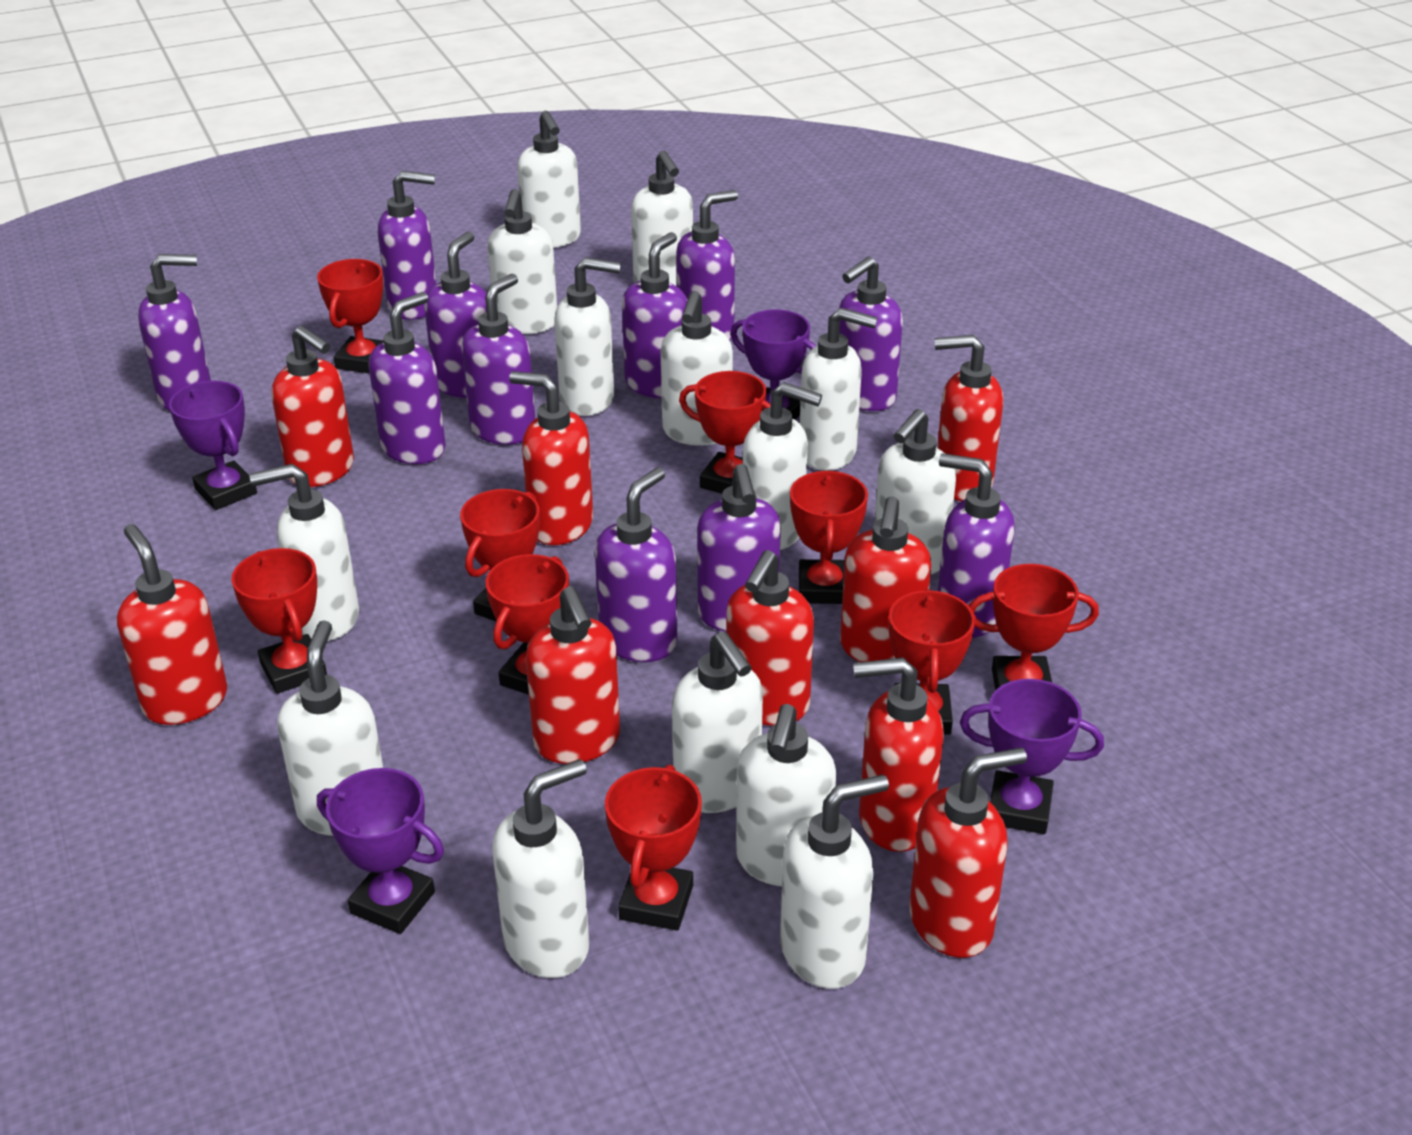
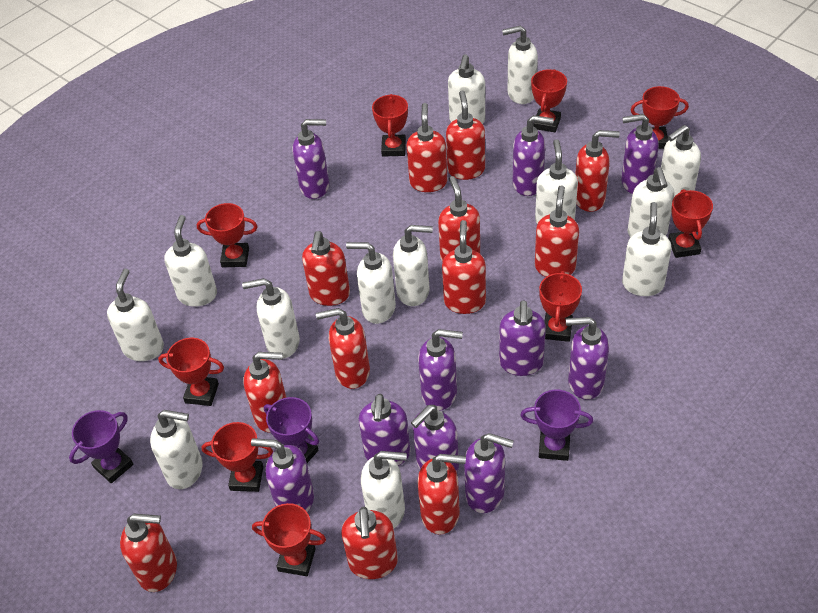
purple soap dispenser: 11 -> 10
purple trophy: 4 -> 3
red soap dispenser: 9 -> 12
white soap dispenser: 14 -> 13

